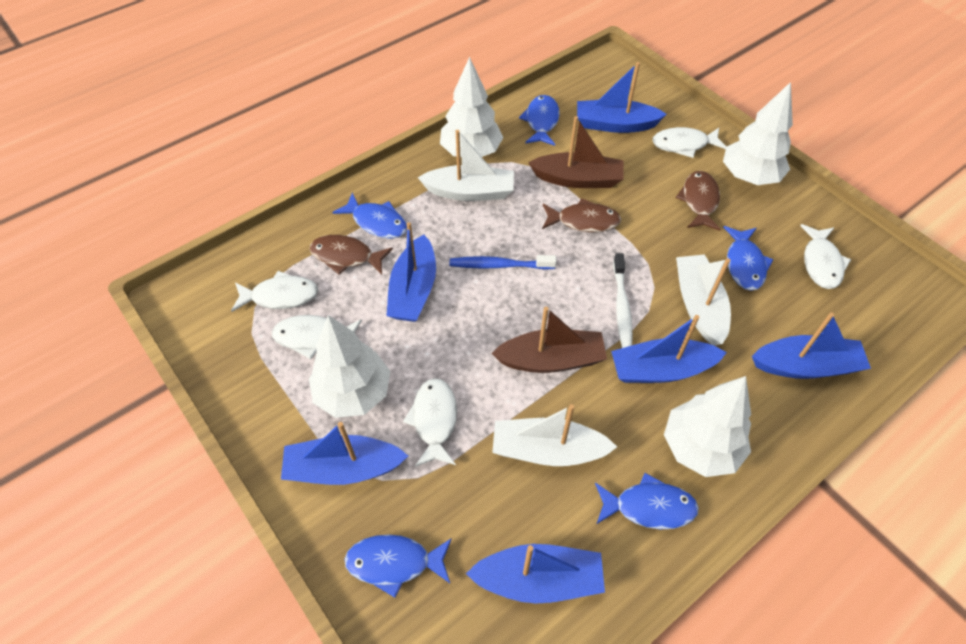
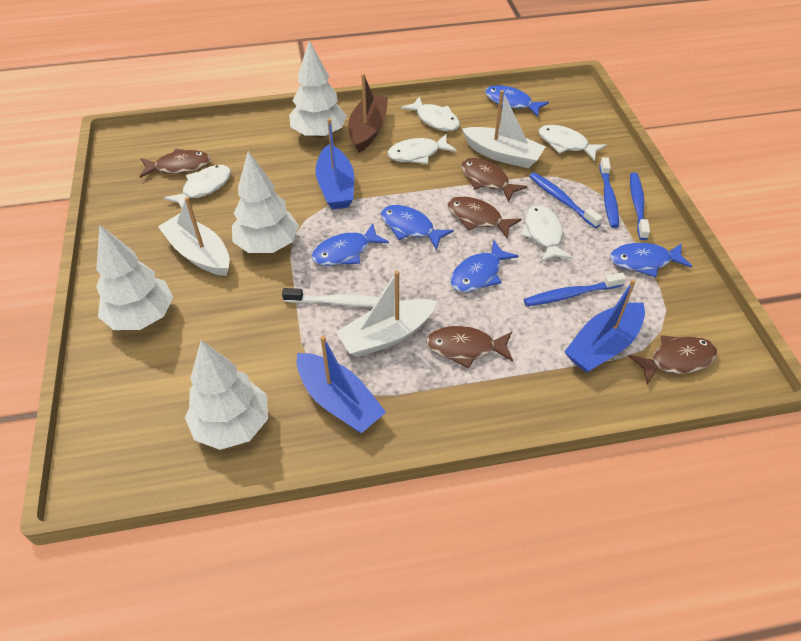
blue boat: 6 -> 3
blue toothbrush: 1 -> 4
brown boat: 2 -> 1
brown fish: 3 -> 5

